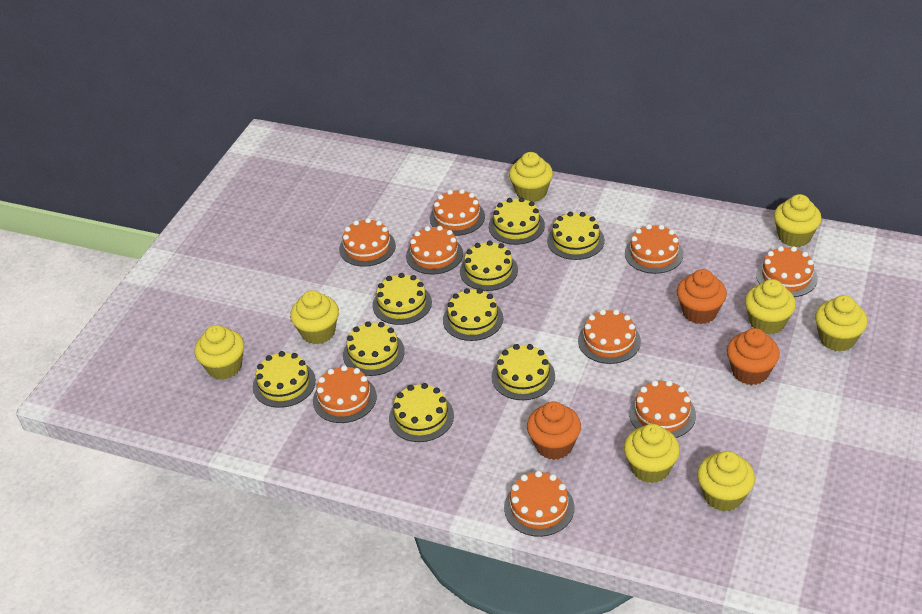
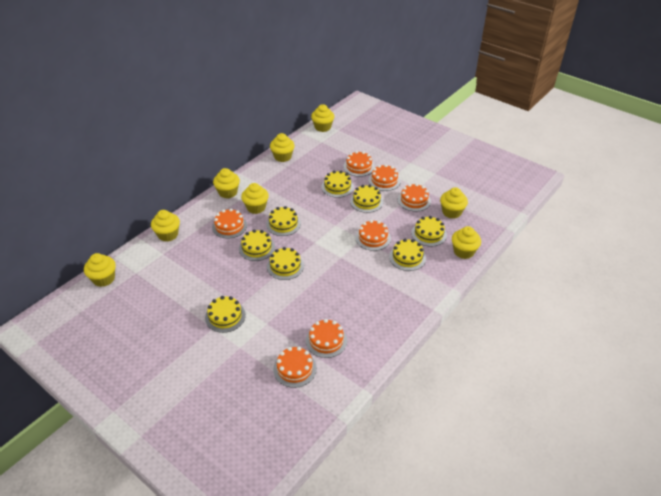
orange cake: 9 -> 7
orange cupcake: 3 -> 0
yellow cake: 9 -> 8

